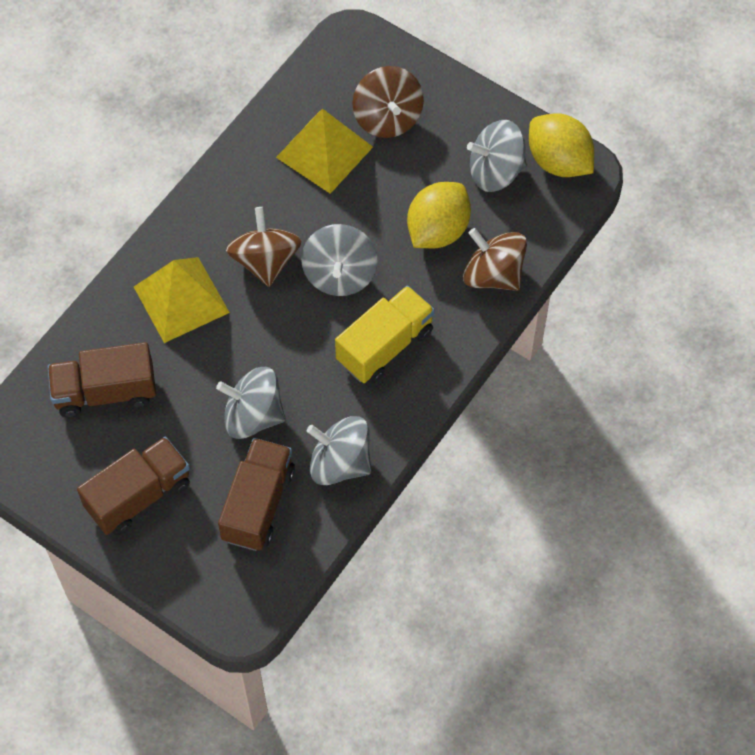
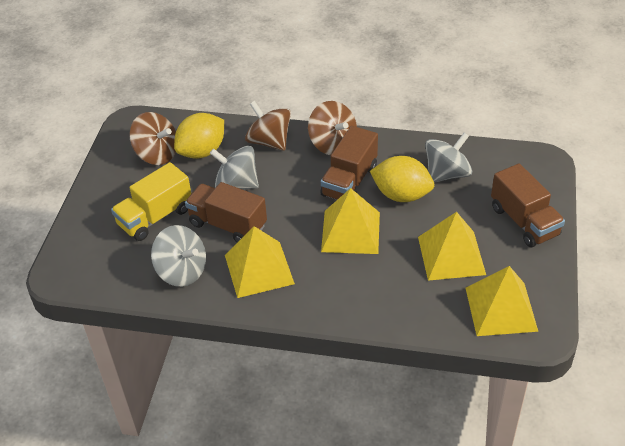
grey spinning top: 4 -> 3
yellow pyramid: 2 -> 4

